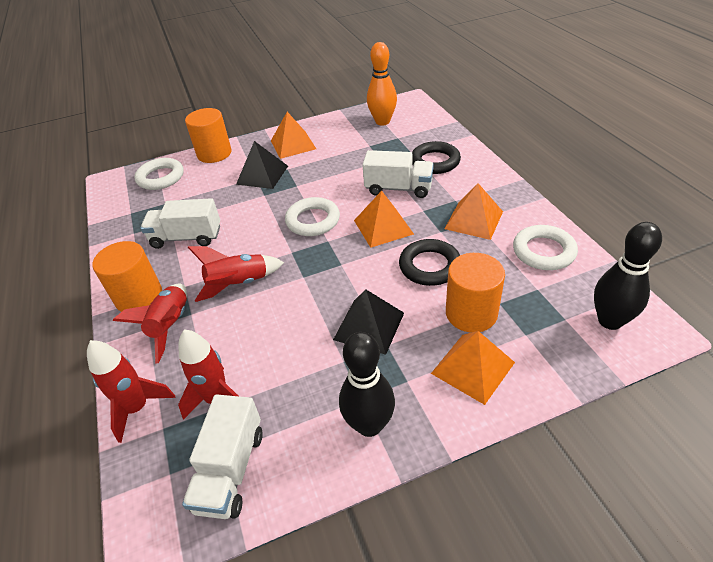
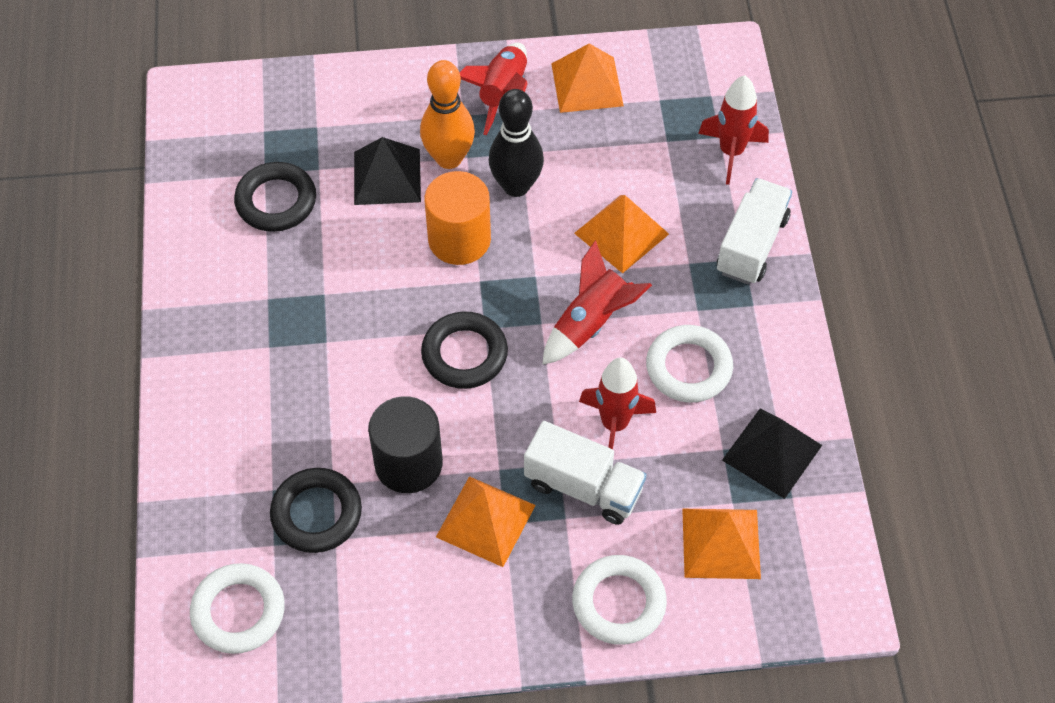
black bowling pin: 2 -> 1
black cylinder: 0 -> 1
black ring: 2 -> 3
orange cylinder: 3 -> 1
white truck: 3 -> 2

